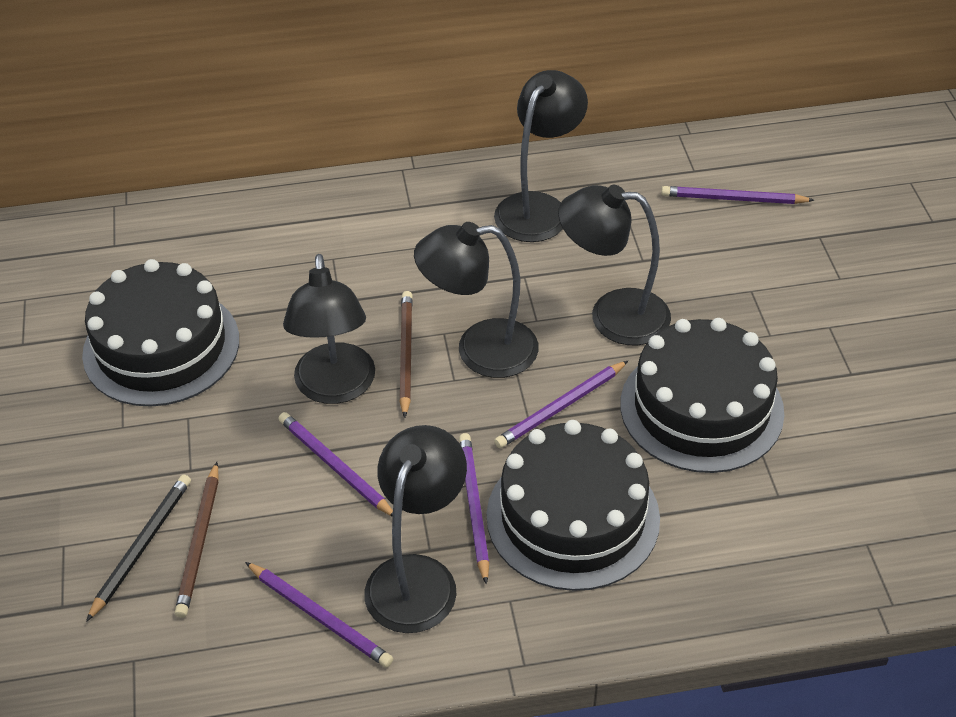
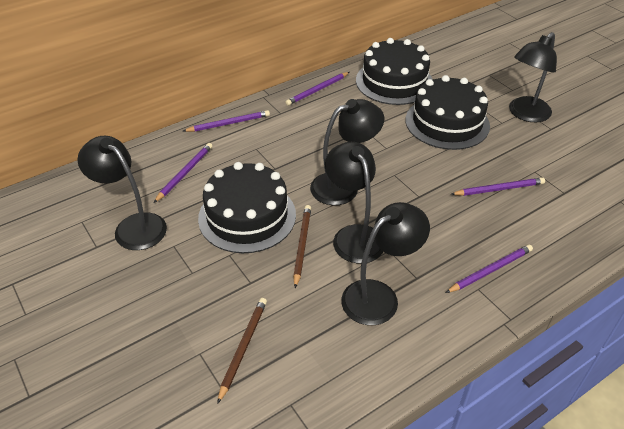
black pencil: 1 -> 0

